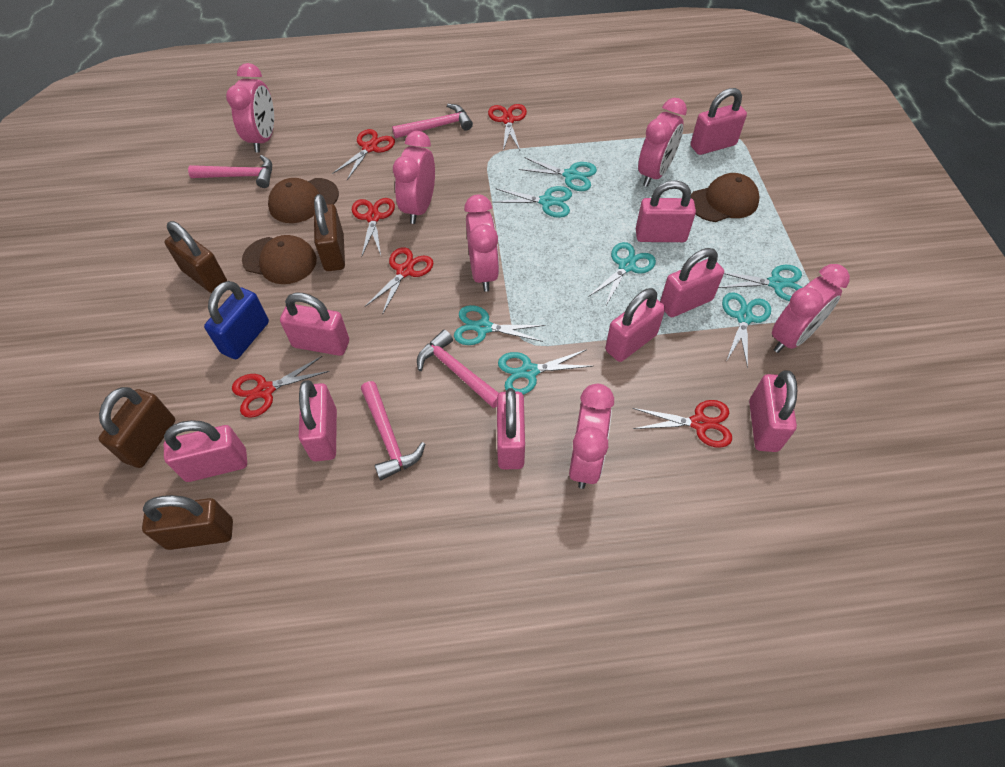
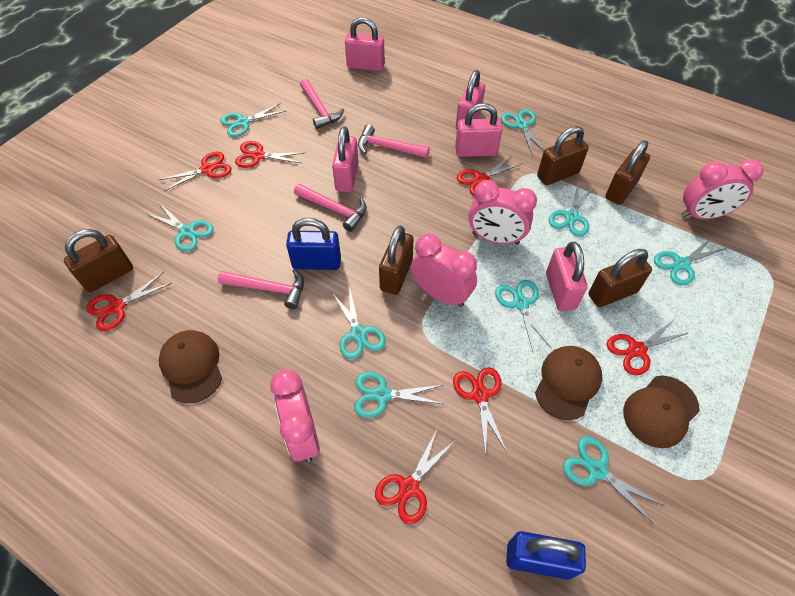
blue padlock: 1 -> 2
brown padlock: 4 -> 5
pink clock: 6 -> 4
pink padlock: 9 -> 5
red scissors: 6 -> 7
turquoise scissors: 7 -> 9

